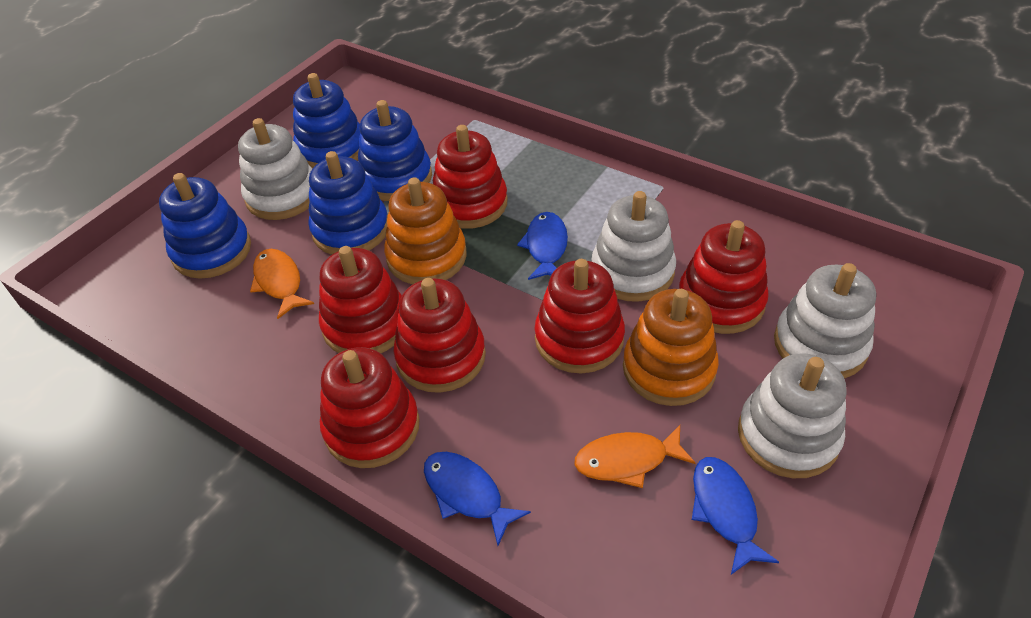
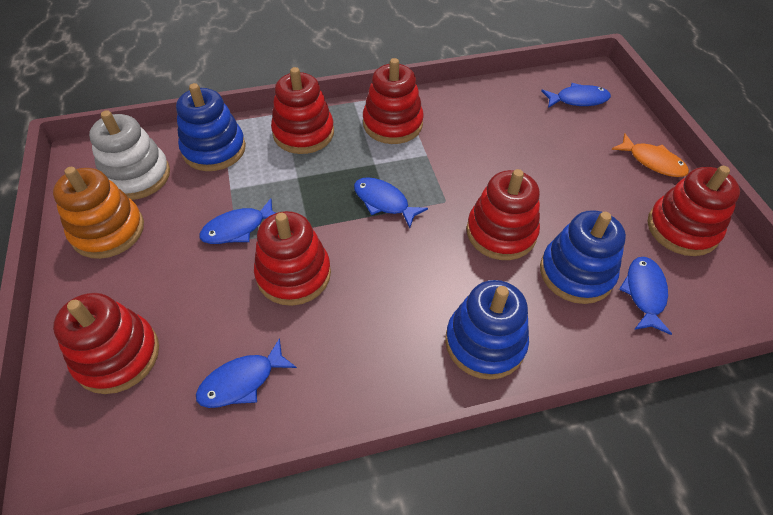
blue fish: 3 -> 5
blue stacking toy: 4 -> 3
orange fish: 2 -> 1
orange stacking toy: 2 -> 1
white stacking toy: 4 -> 1

